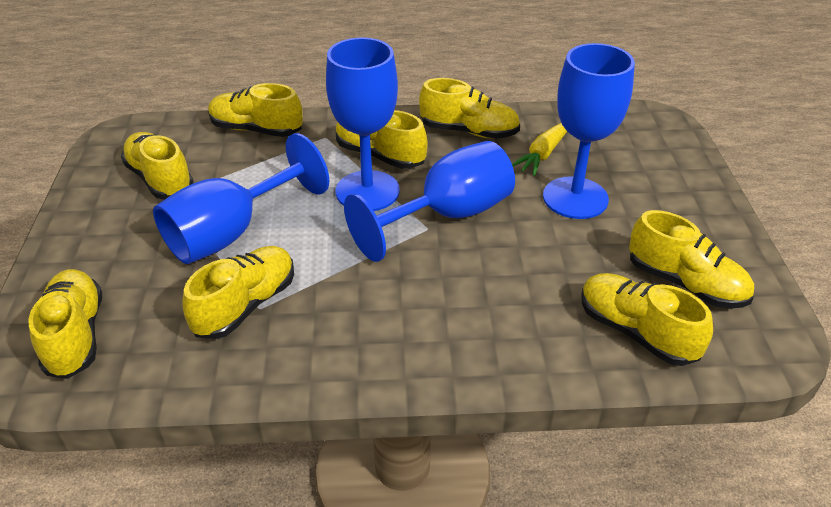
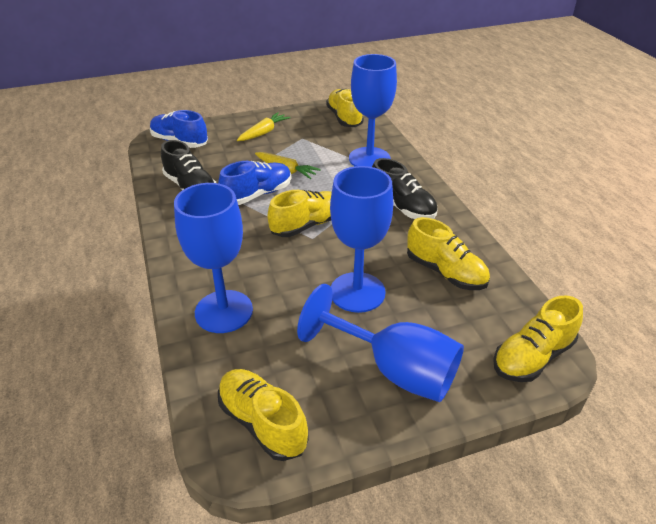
black shoe: 0 -> 2
blue shoe: 0 -> 2
yellow carrot: 1 -> 2
yellow shoe: 8 -> 5

